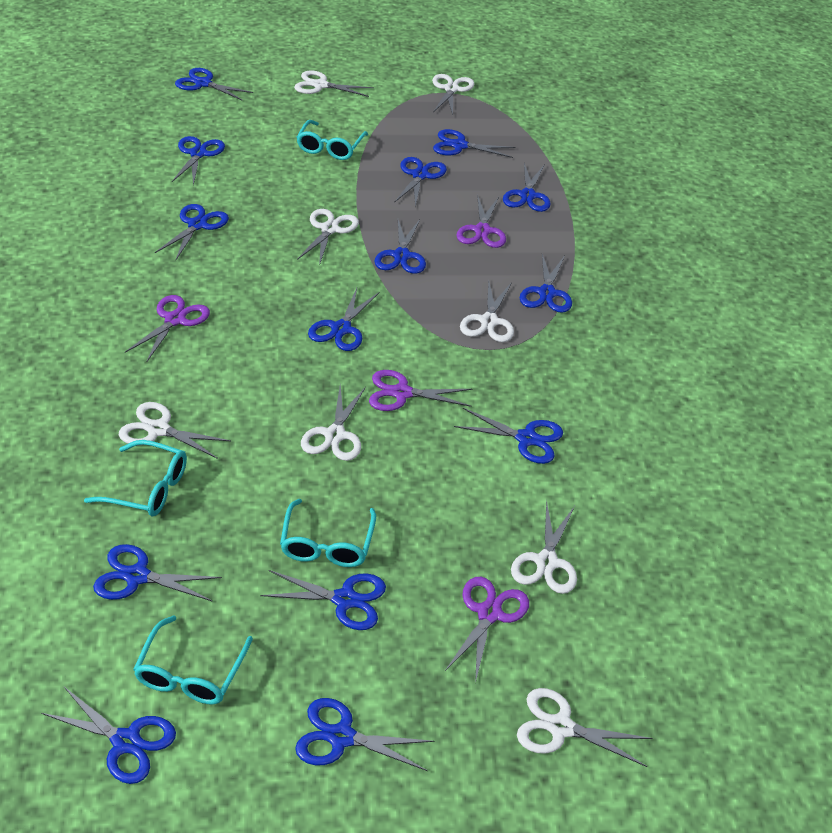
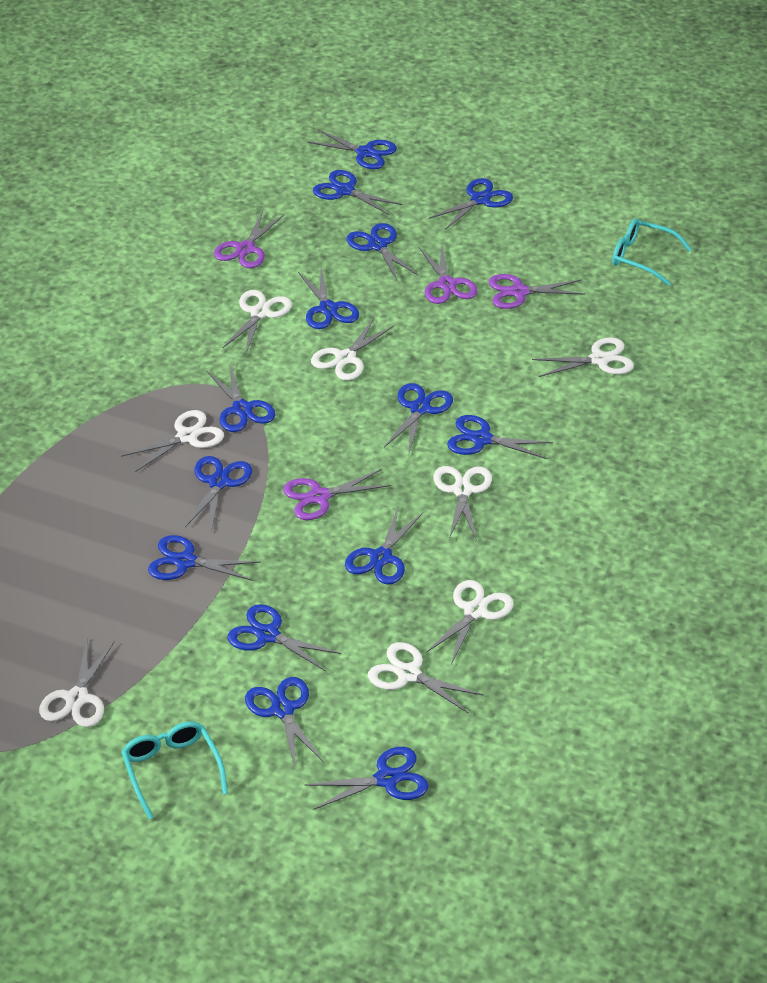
turquoise glasses: 4 -> 2

